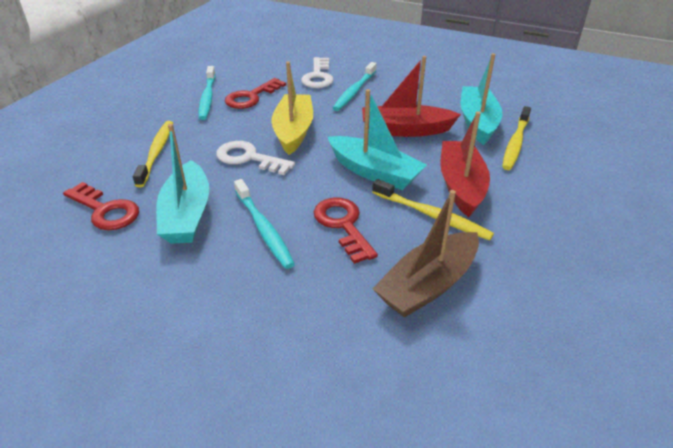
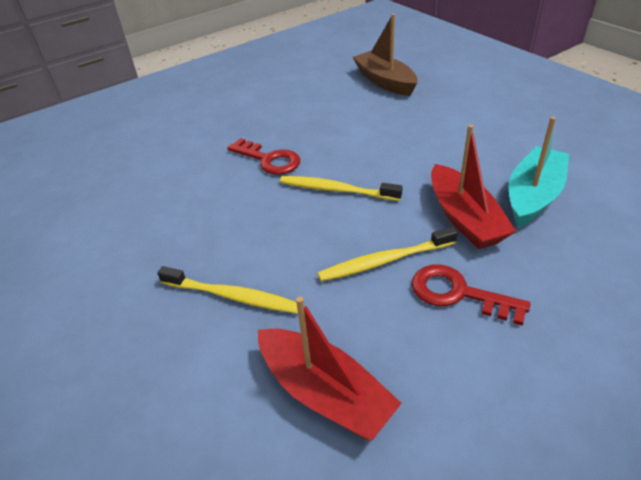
red key: 3 -> 2
turquoise boat: 3 -> 1
turquoise toothbrush: 3 -> 0
white key: 2 -> 0
yellow boat: 1 -> 0

